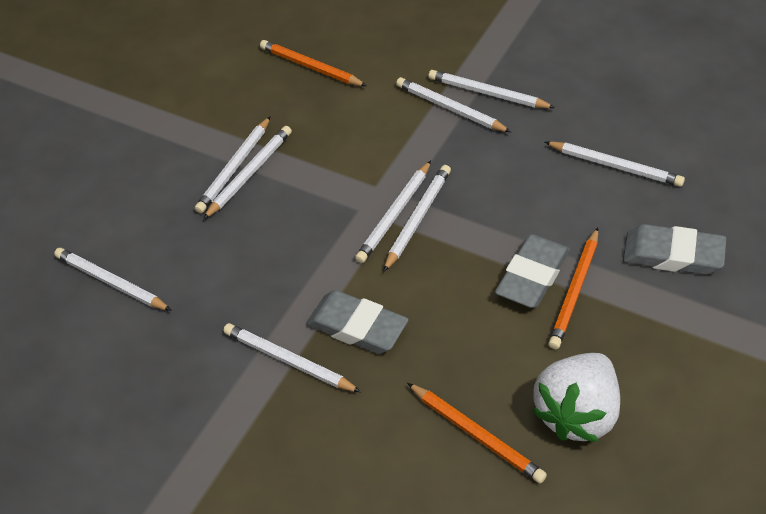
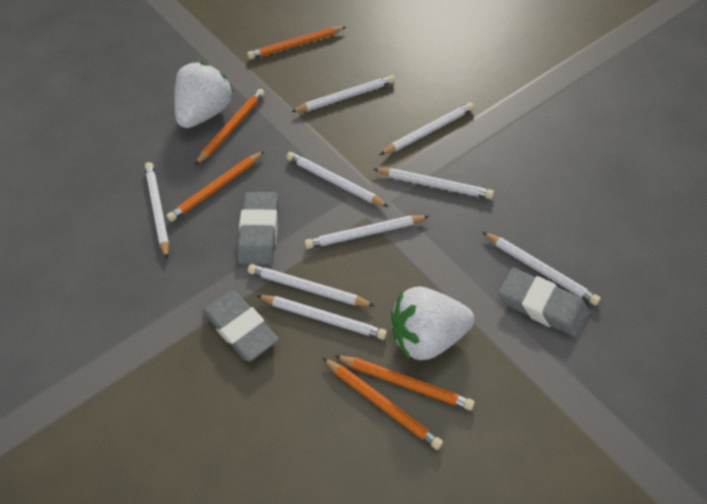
orange pencil: 3 -> 5
white strawberry: 1 -> 2

